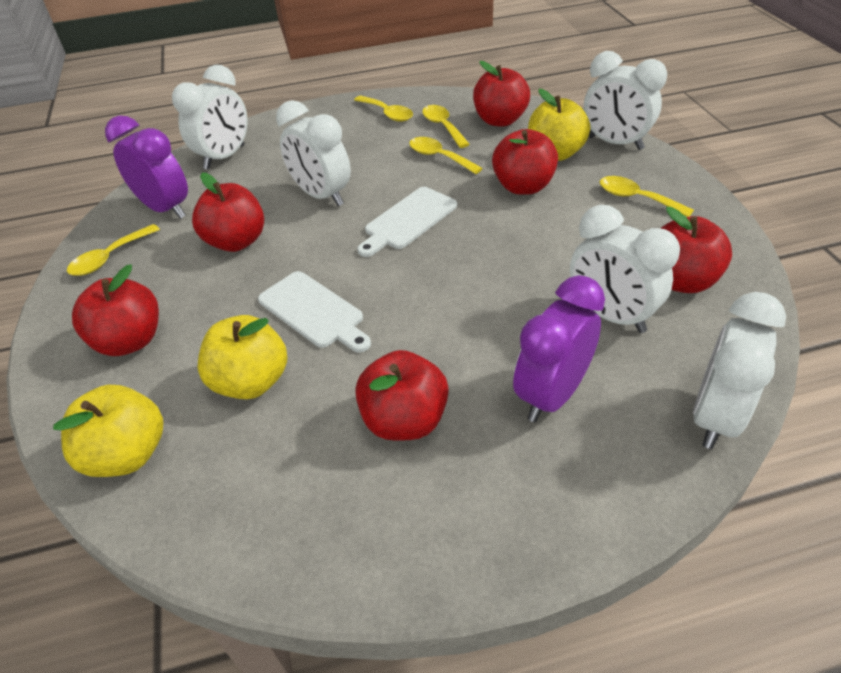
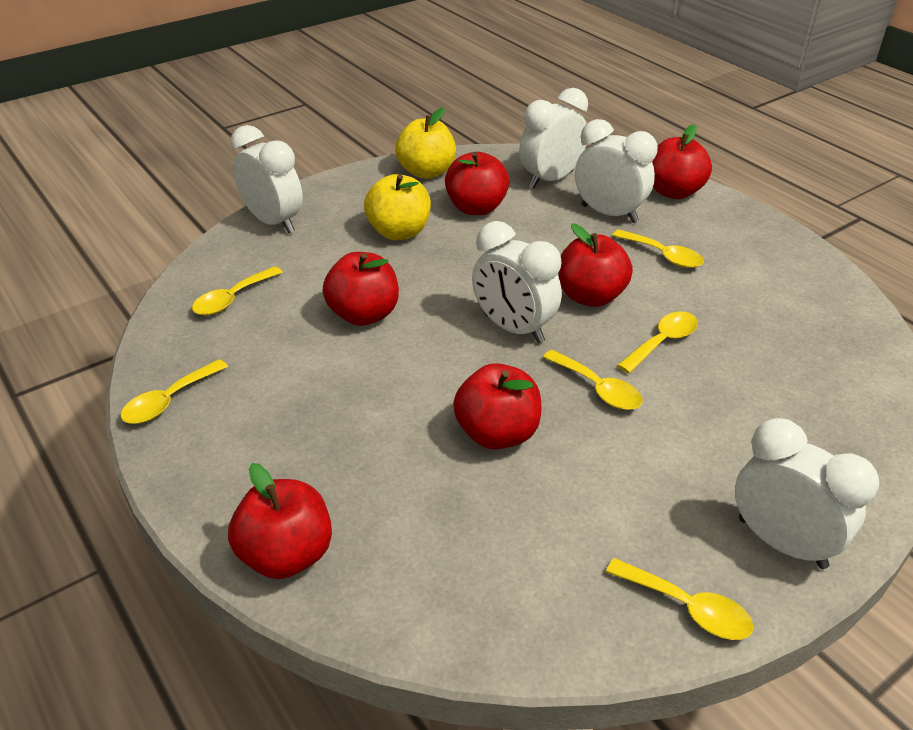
purple clock: 2 -> 0
white cutting board: 2 -> 0
yellow apple: 3 -> 2
yellow spoon: 5 -> 6

